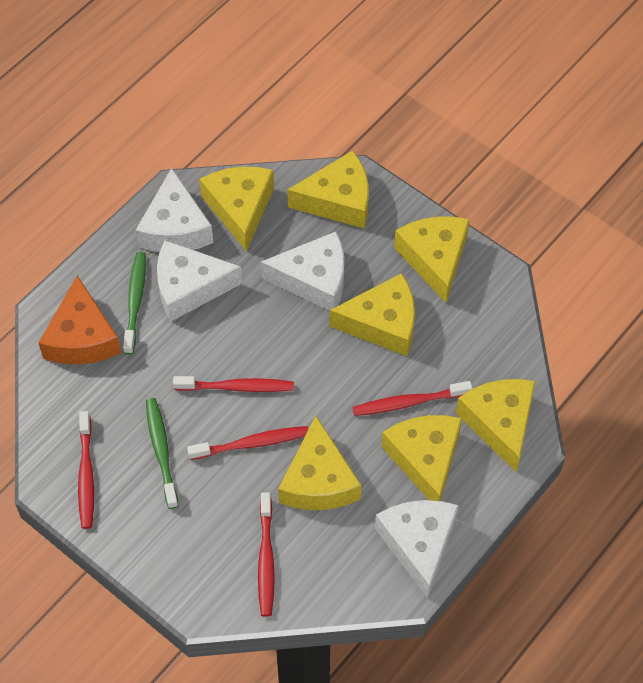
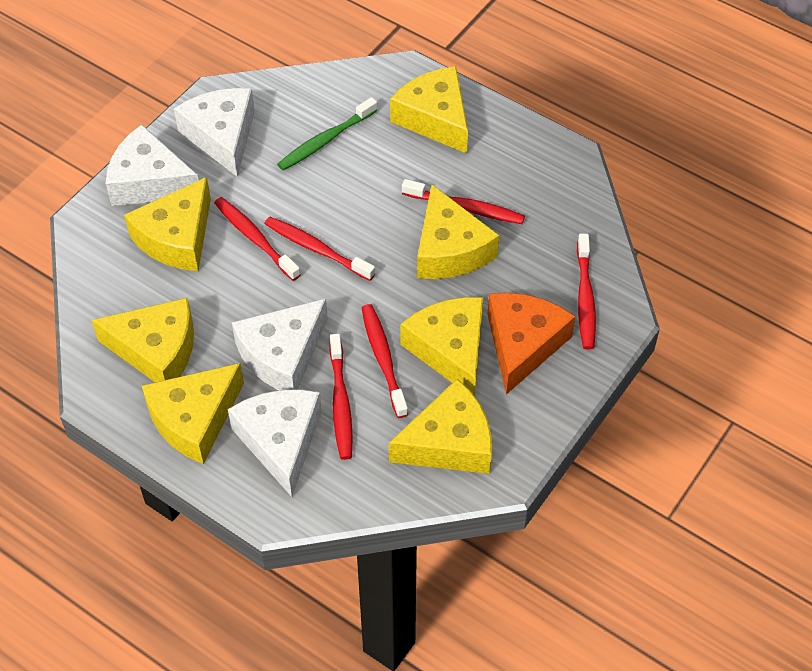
green toothbrush: 2 -> 1
red toothbrush: 5 -> 6

